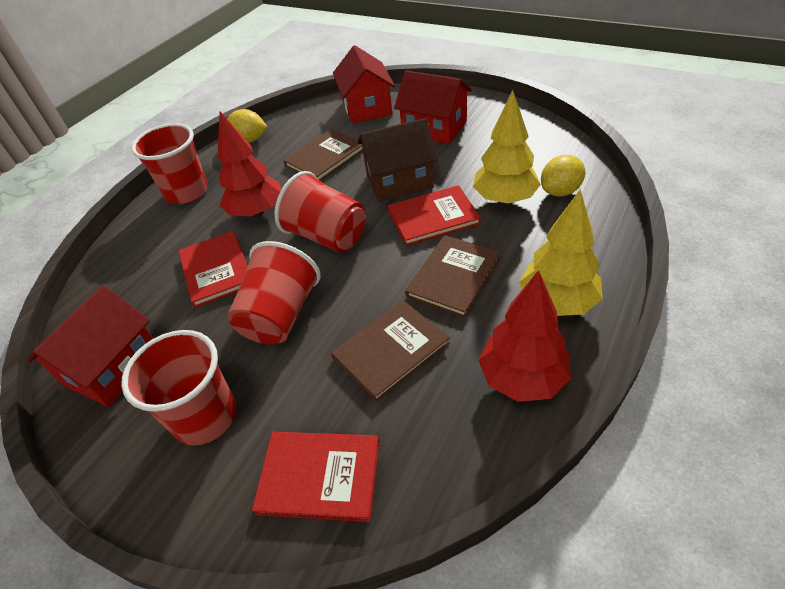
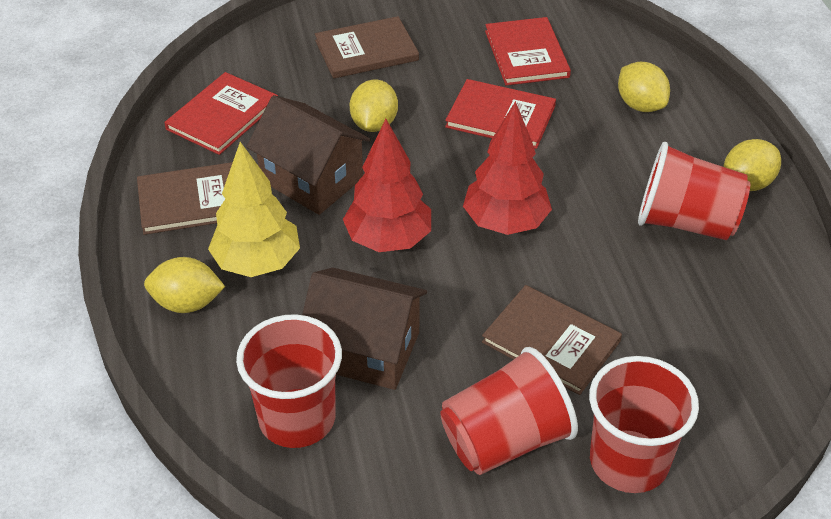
brown house: 1 -> 2
red house: 3 -> 0
yellow lemon: 2 -> 4
yellow tree: 2 -> 1

